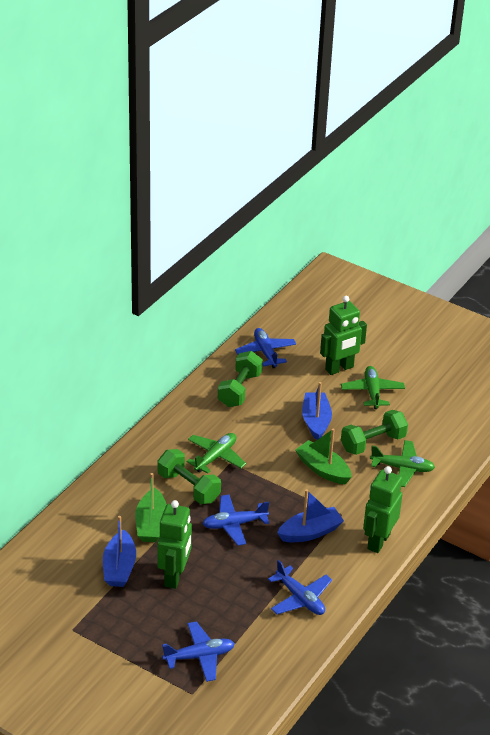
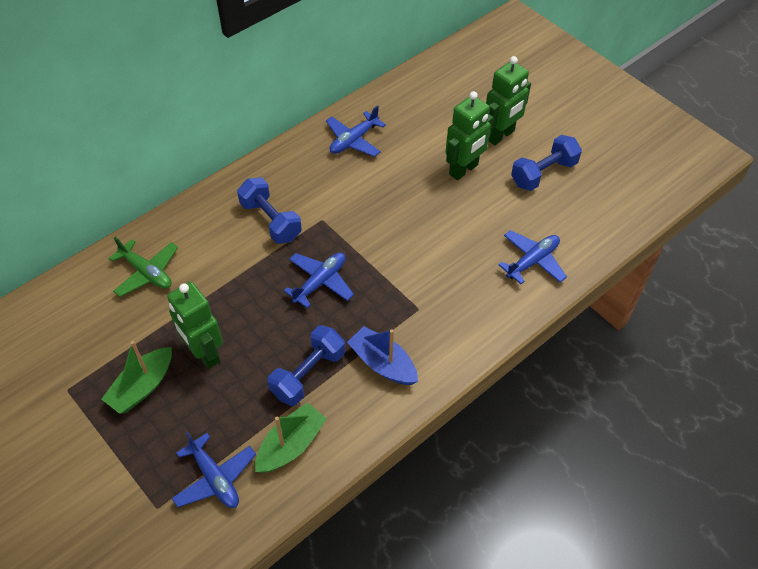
blue boat: 3 -> 1
blue dumbbell: 0 -> 3
green dumbbell: 3 -> 0
green plane: 3 -> 1

